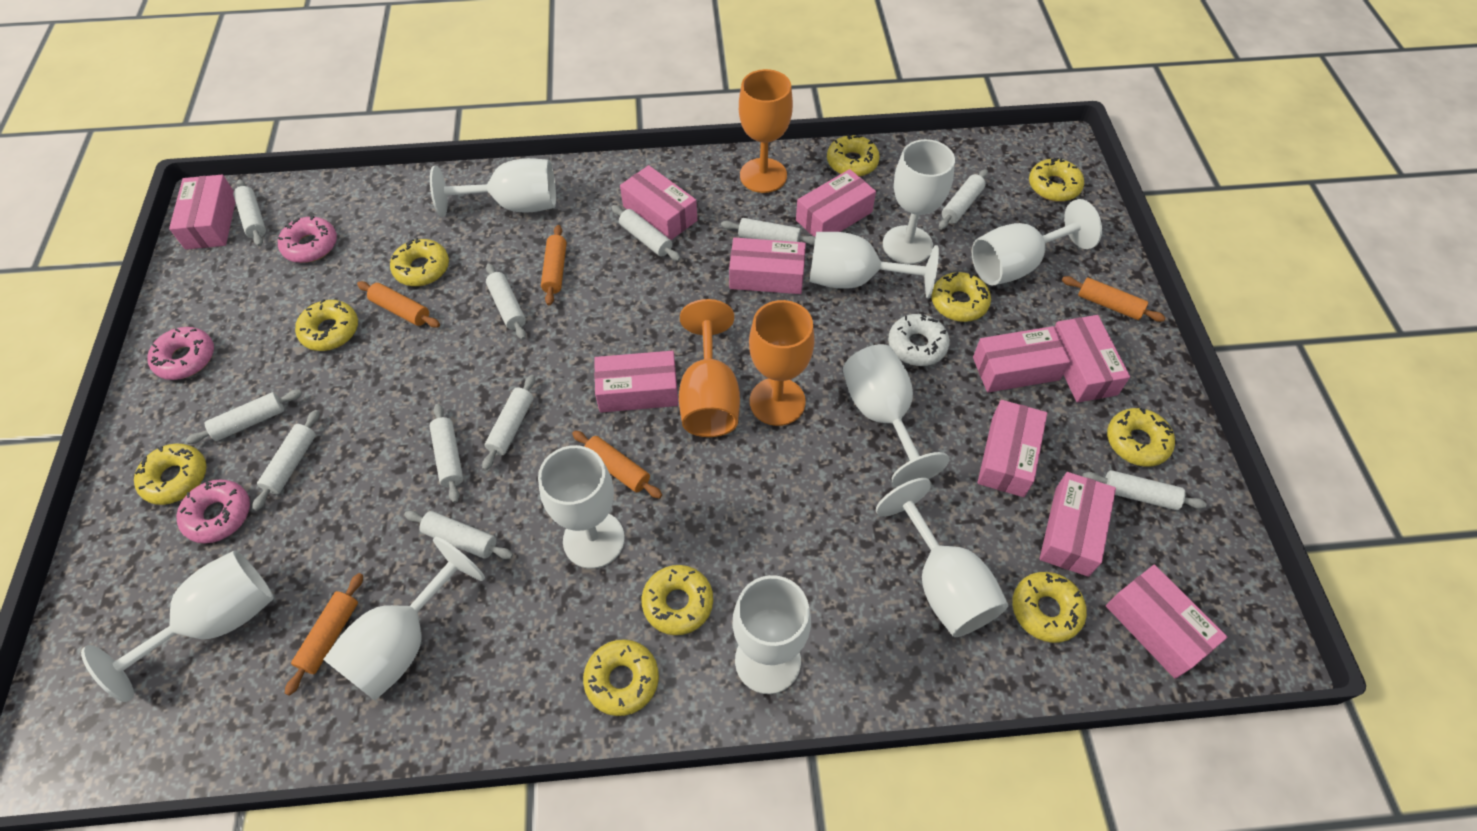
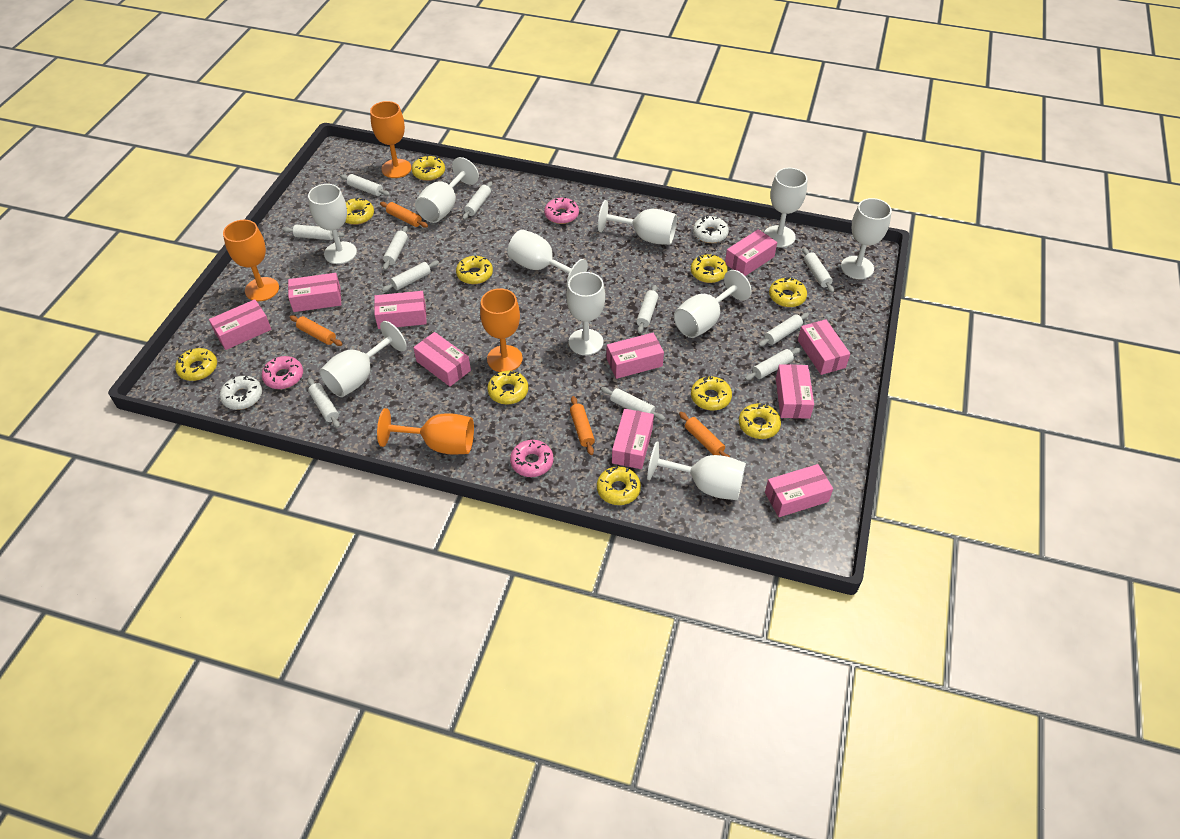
orange goblet: 3 -> 4
orange rolling pin: 5 -> 4
white donut: 1 -> 2

